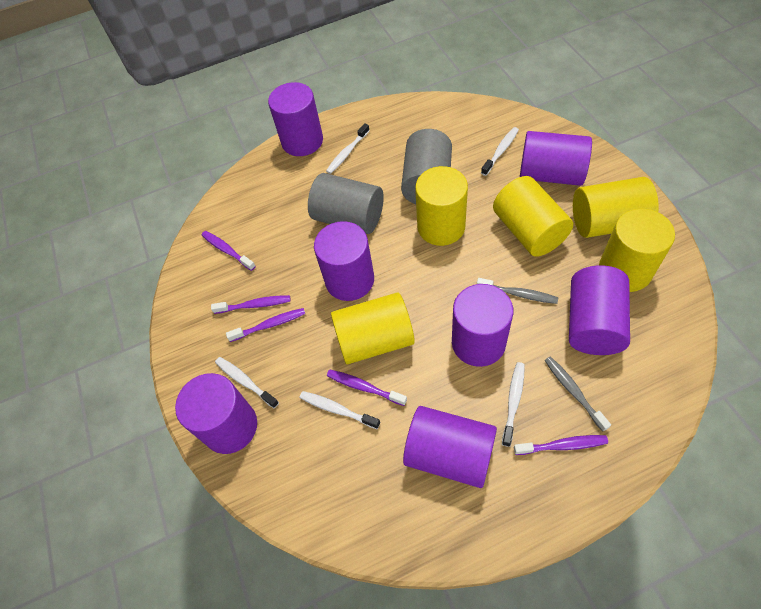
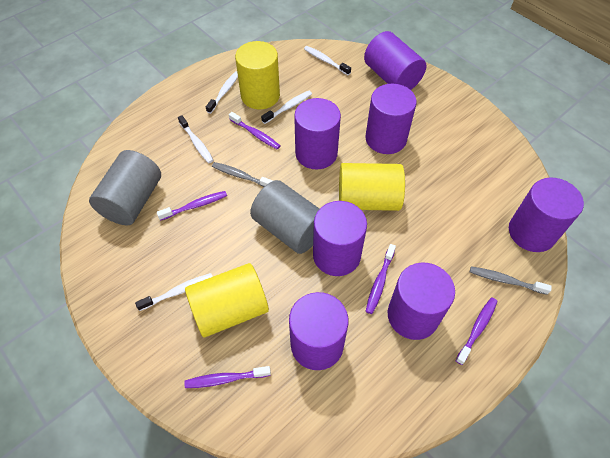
yellow cylinder: 5 -> 3

